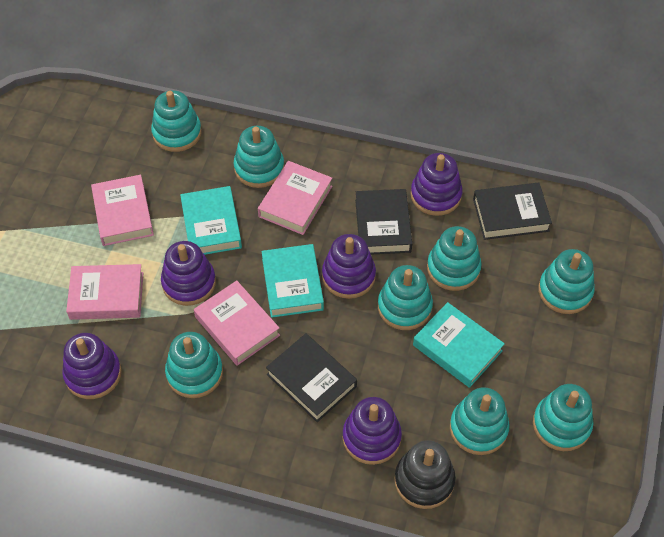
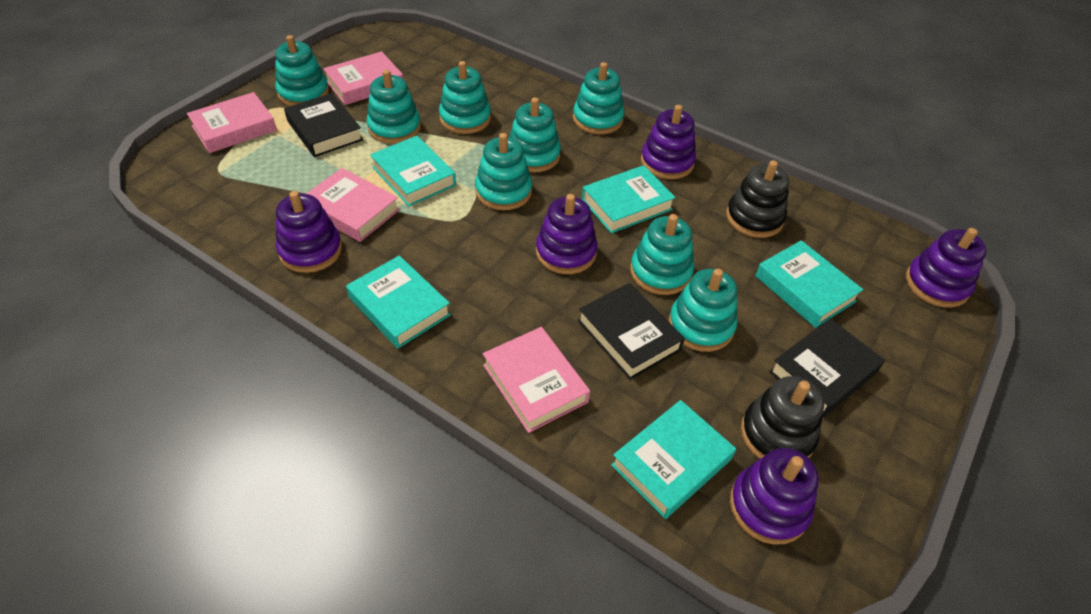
black stacking toy: 1 -> 2
turquoise book: 3 -> 5

